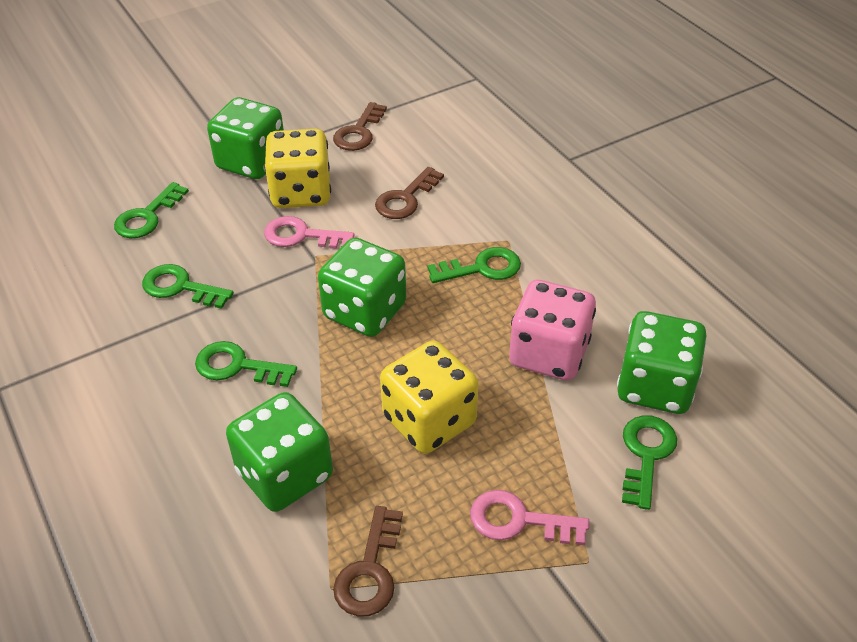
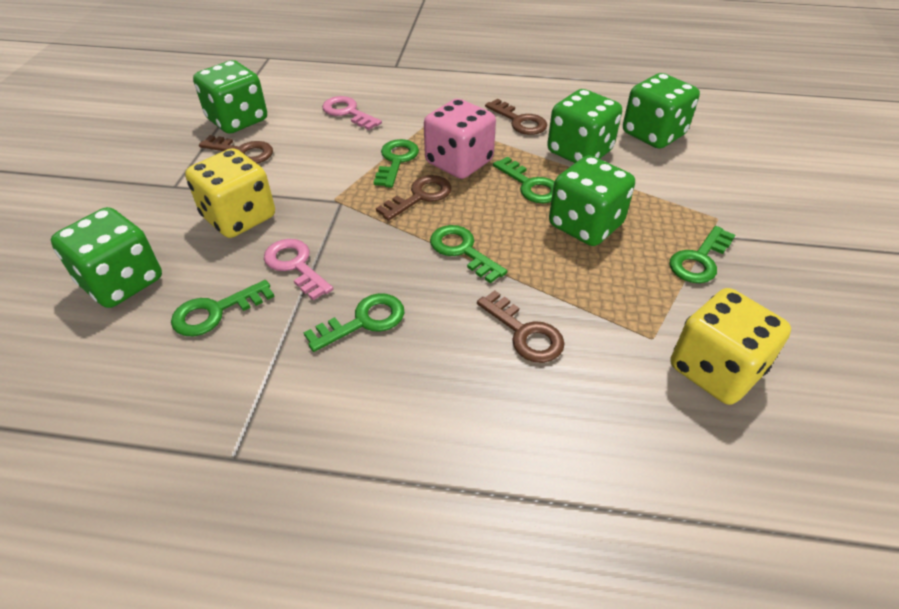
brown key: 3 -> 4
green dice: 4 -> 5
green key: 5 -> 6

